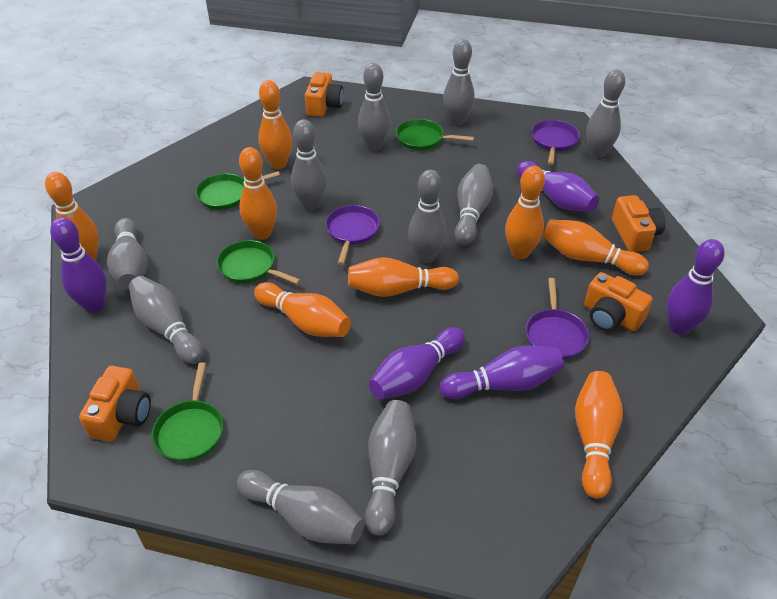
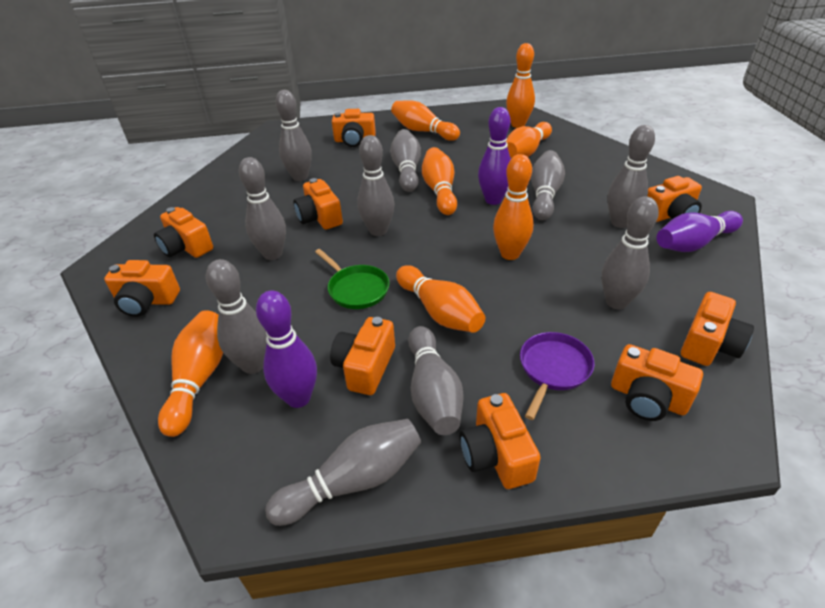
green pan: 4 -> 1
orange bowling pin: 8 -> 7
orange camera: 4 -> 9
purple bowling pin: 5 -> 3
purple pan: 3 -> 1

